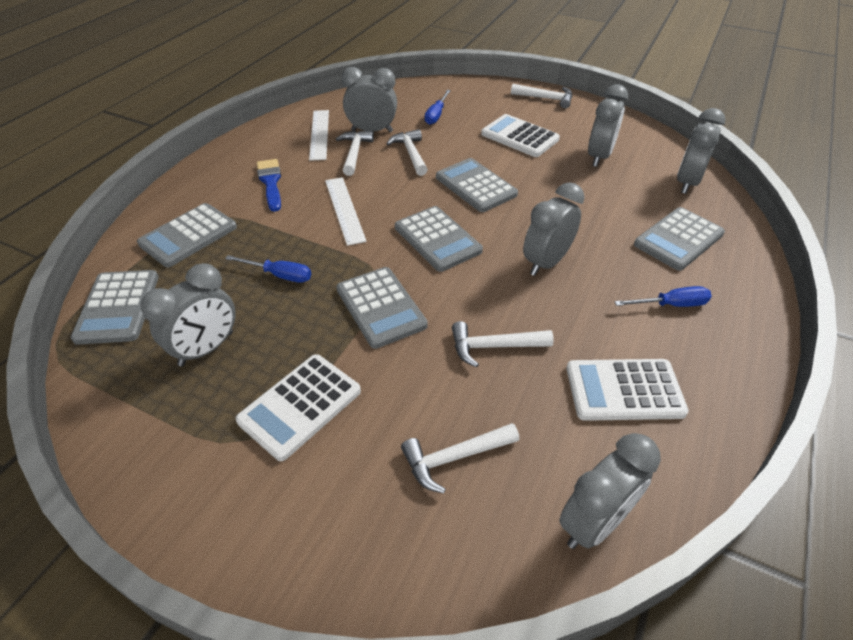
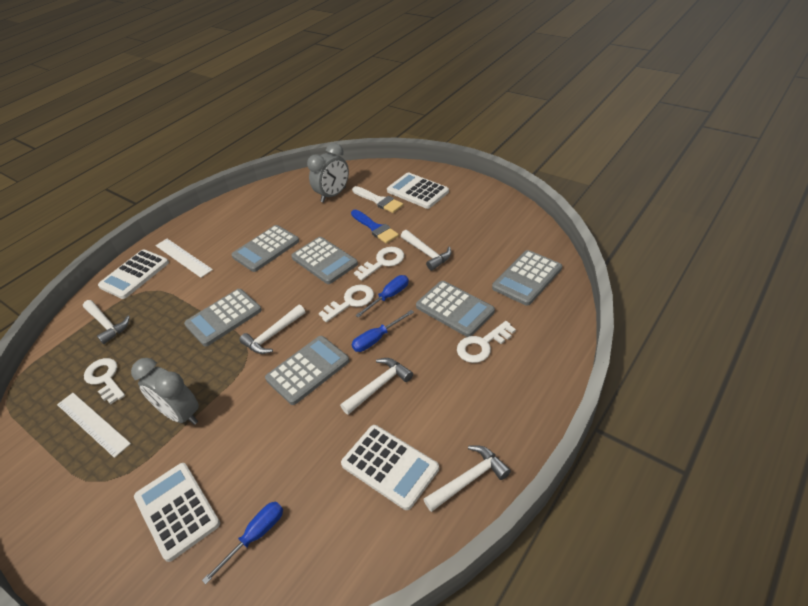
grey clock: 6 -> 2
white brush: 0 -> 1
white calculator: 3 -> 4
white key: 0 -> 4

